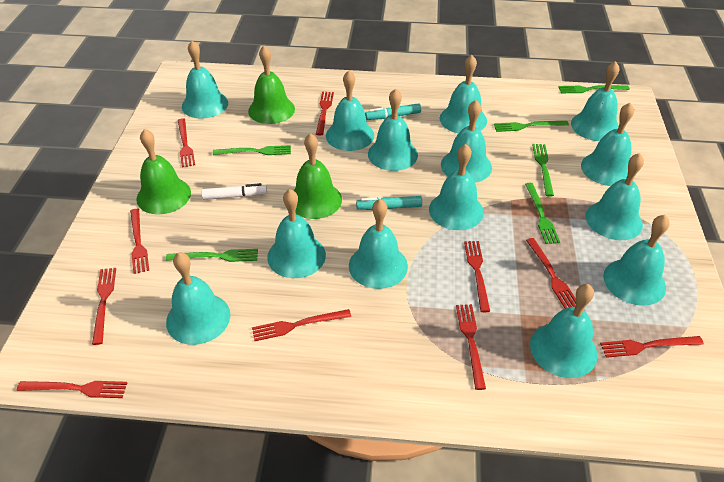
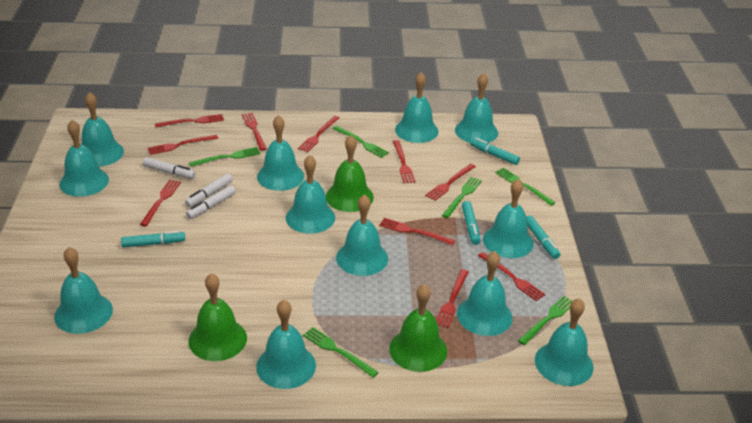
turquoise bell: 14 -> 12
turquoise marker: 2 -> 4
white marker: 1 -> 3

